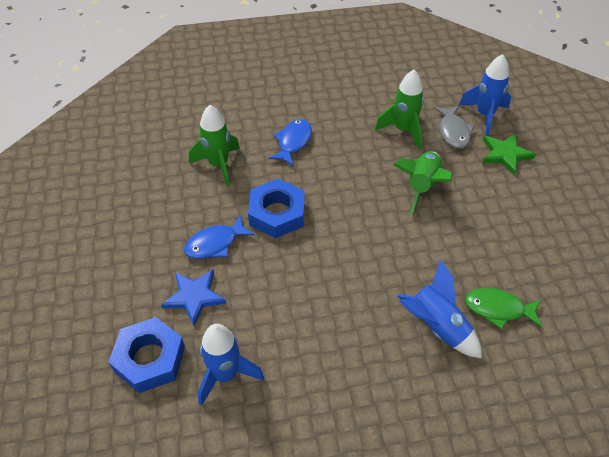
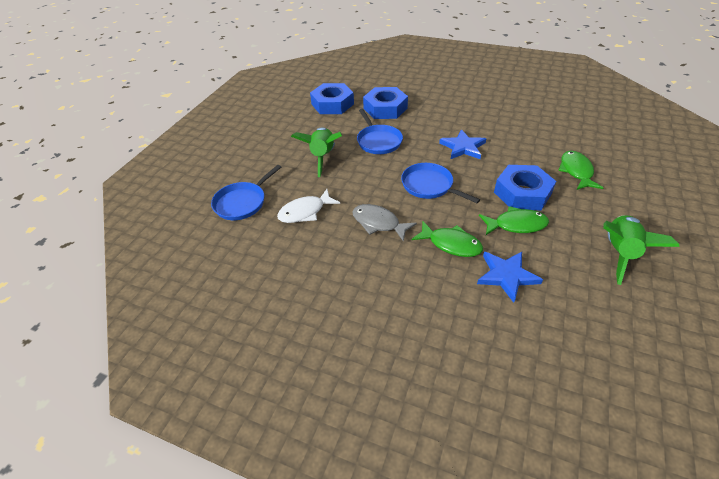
blue fish: 2 -> 0
blue nut: 2 -> 3
blue pan: 0 -> 3
blue rocket: 3 -> 0
blue star: 1 -> 2
green fish: 1 -> 3
green rocket: 3 -> 2
green star: 1 -> 0
white fish: 0 -> 1

